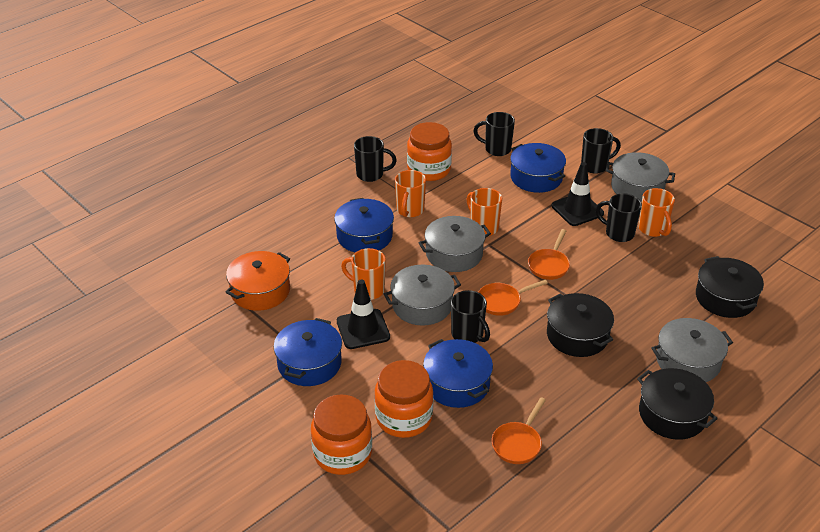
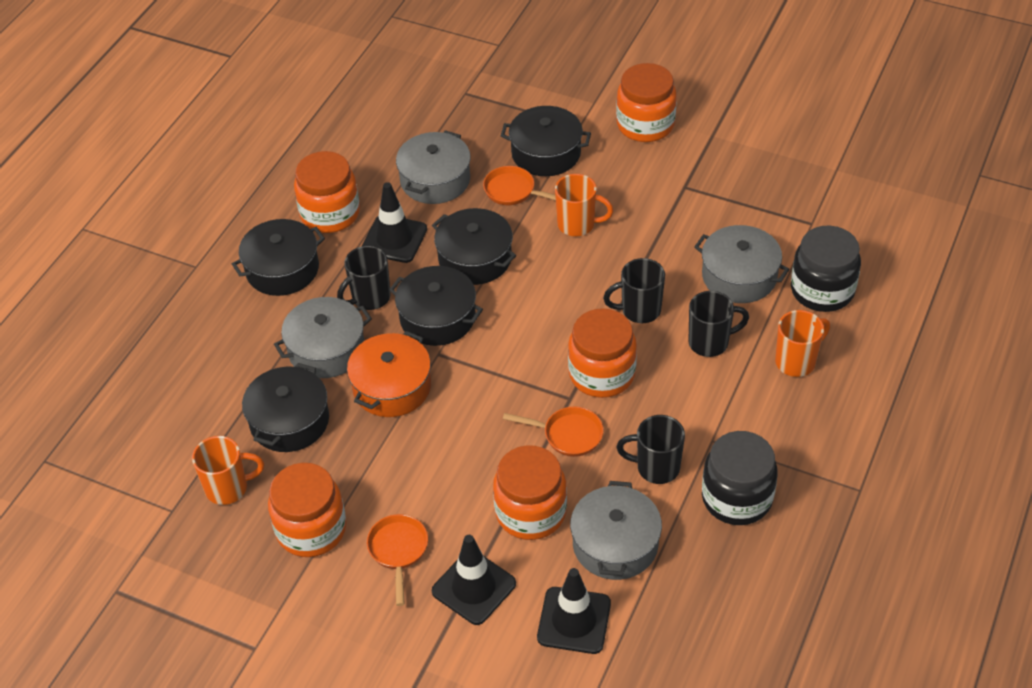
black jar: 0 -> 2
black mug: 5 -> 4
black pot: 3 -> 5
black traffic cone: 2 -> 3
blue pot: 4 -> 0
orange jar: 3 -> 5
orange mug: 4 -> 3

